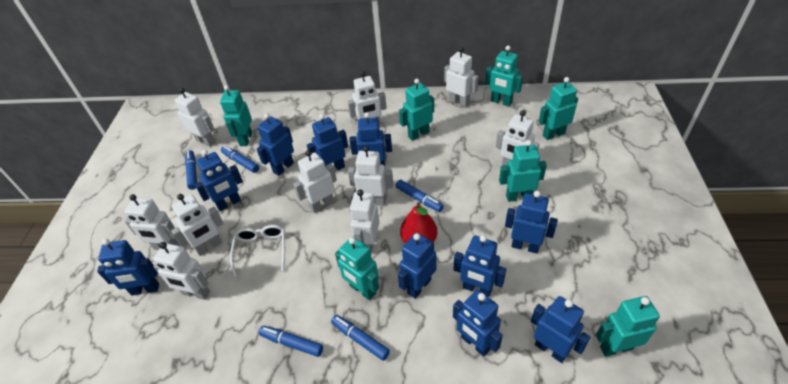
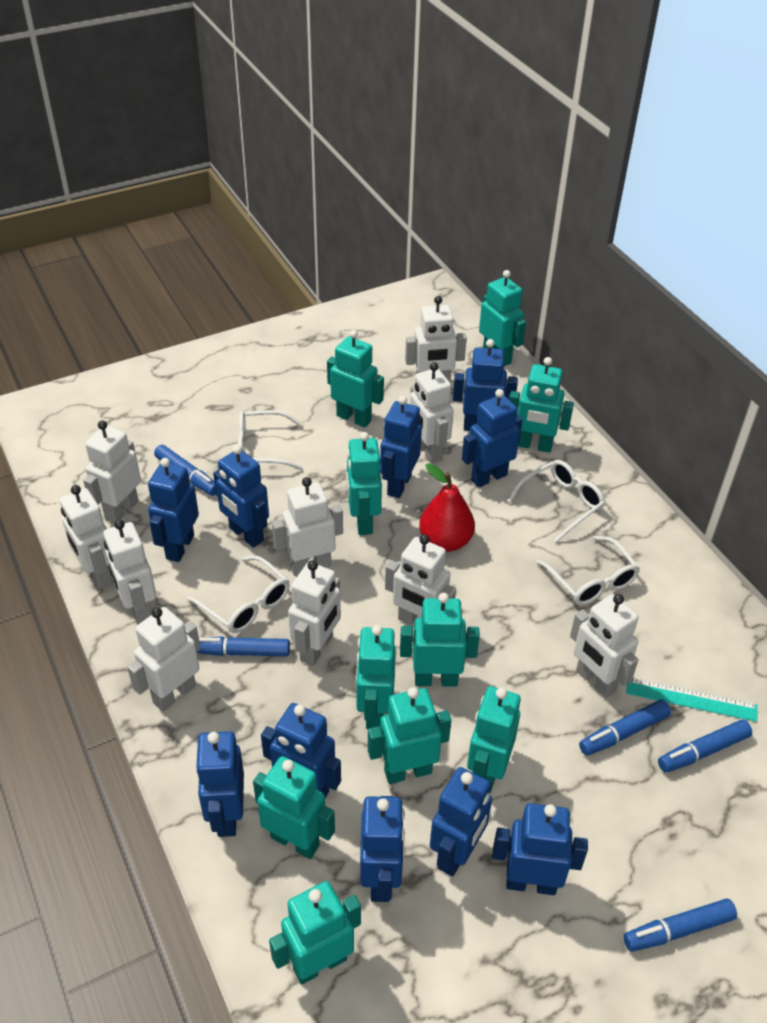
turquoise robot: 7 -> 10
turquoise ruler: 0 -> 1
white glasses: 1 -> 4

